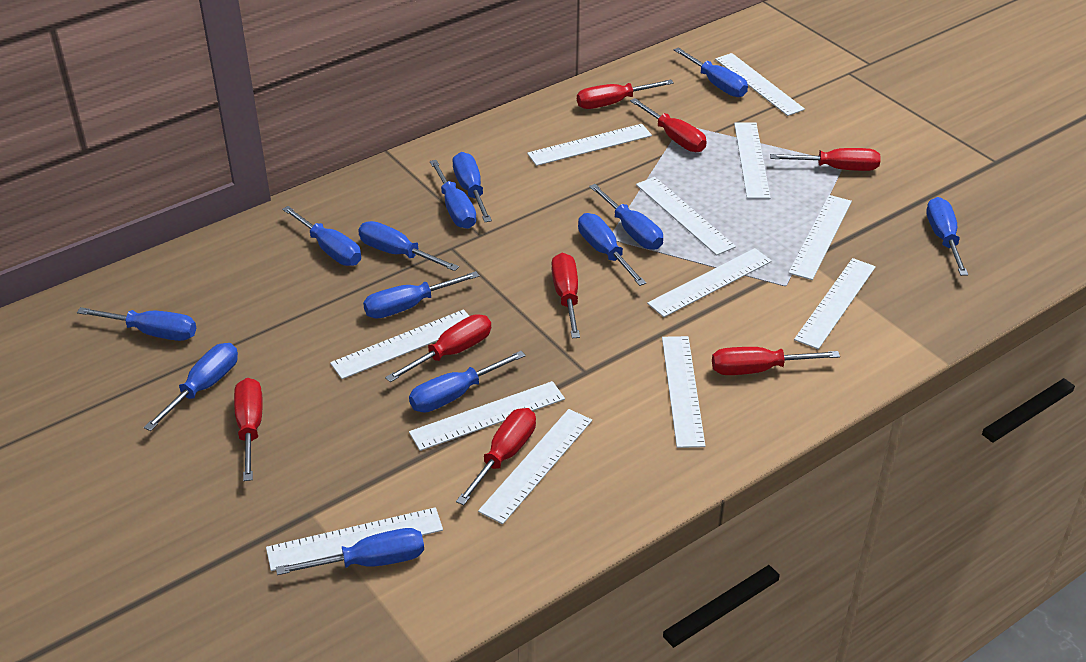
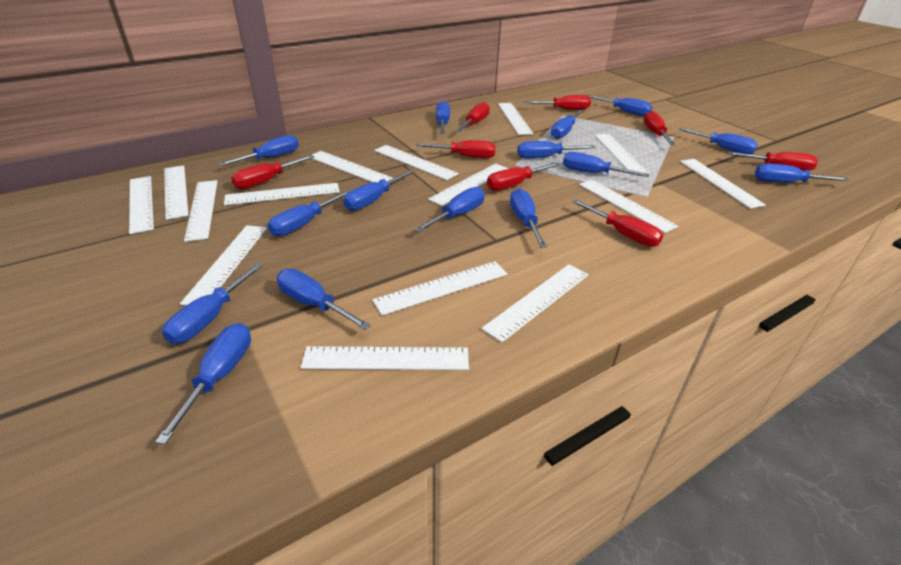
blue screwdriver: 13 -> 15
white ruler: 12 -> 15

